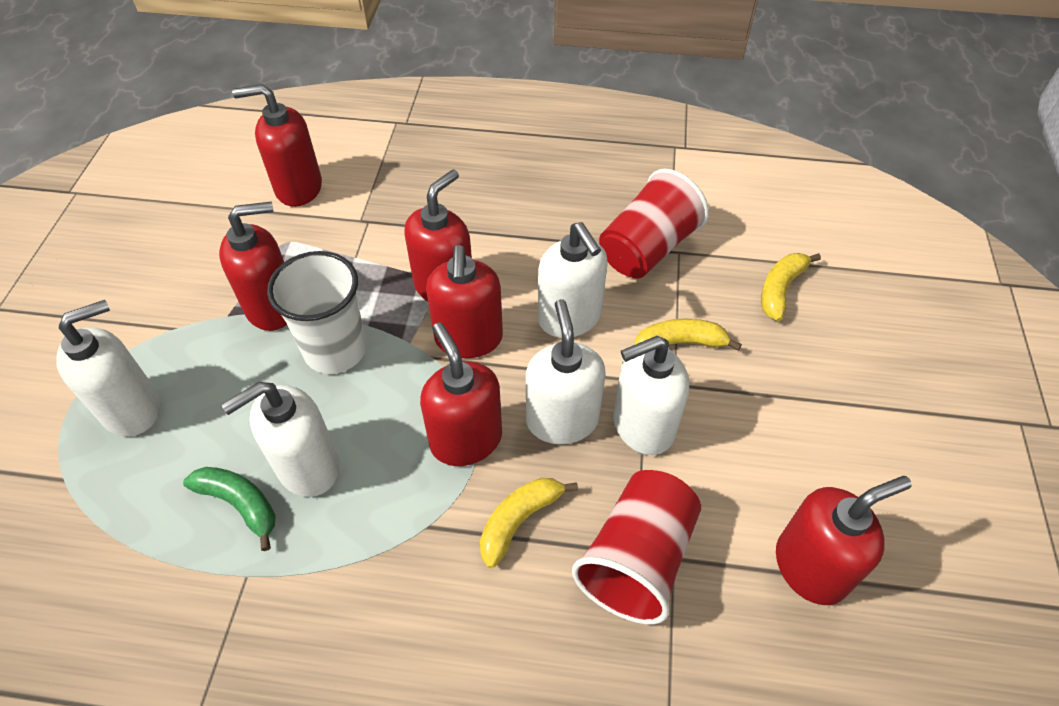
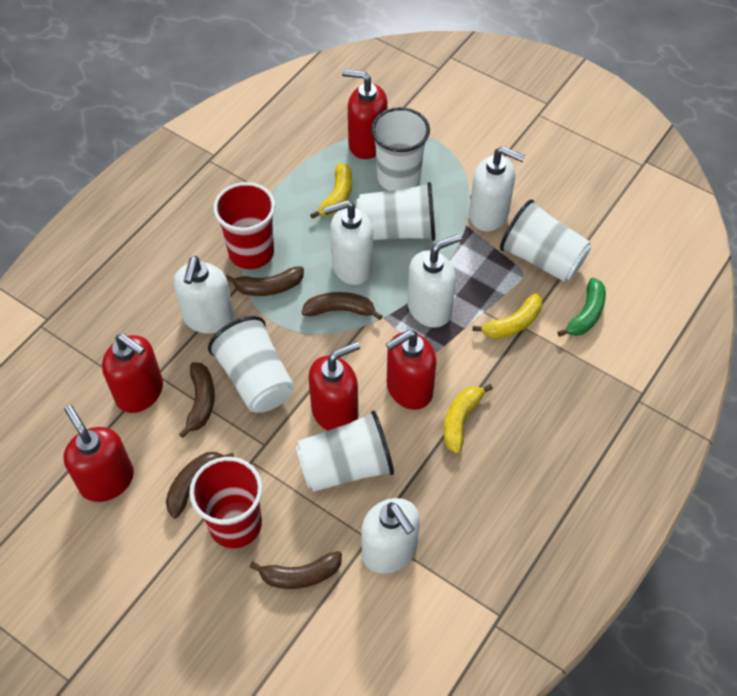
brown banana: 0 -> 5
red soap dispenser: 6 -> 5
white cup: 1 -> 5

